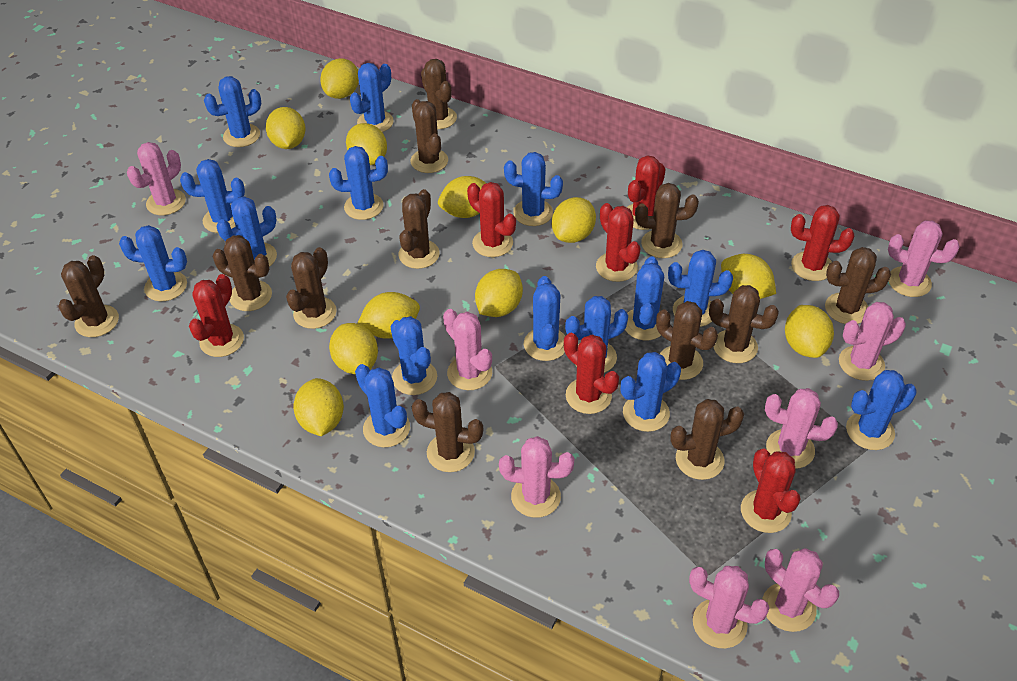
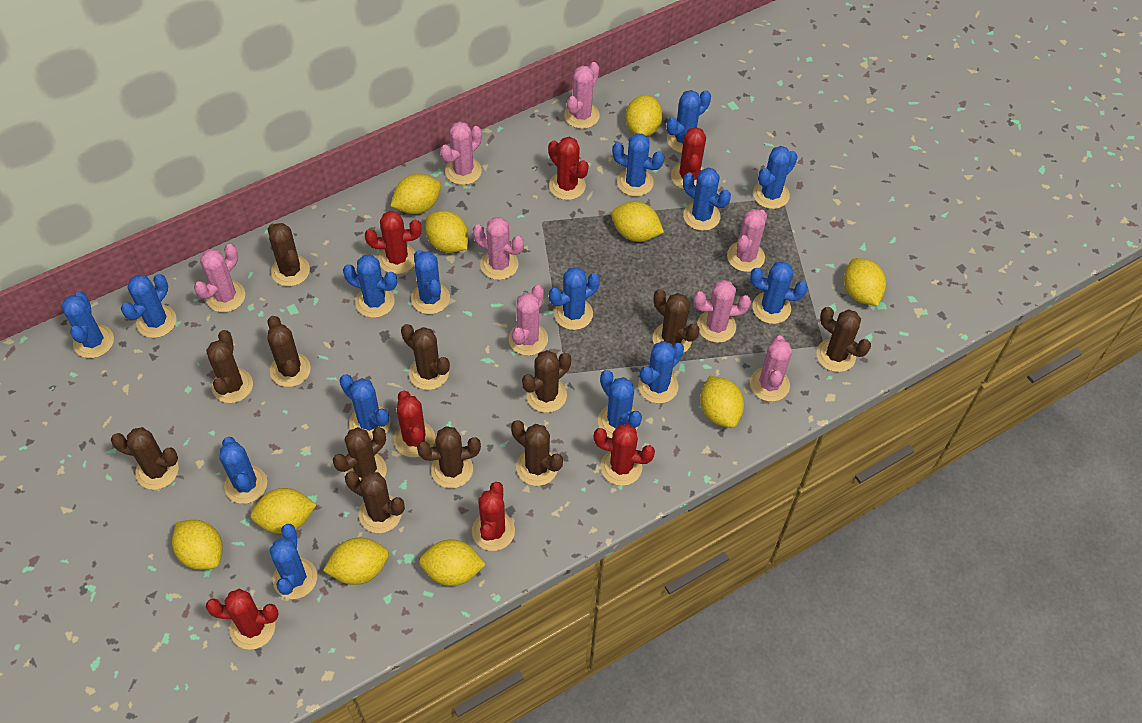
yellow lemon: 11 -> 10

